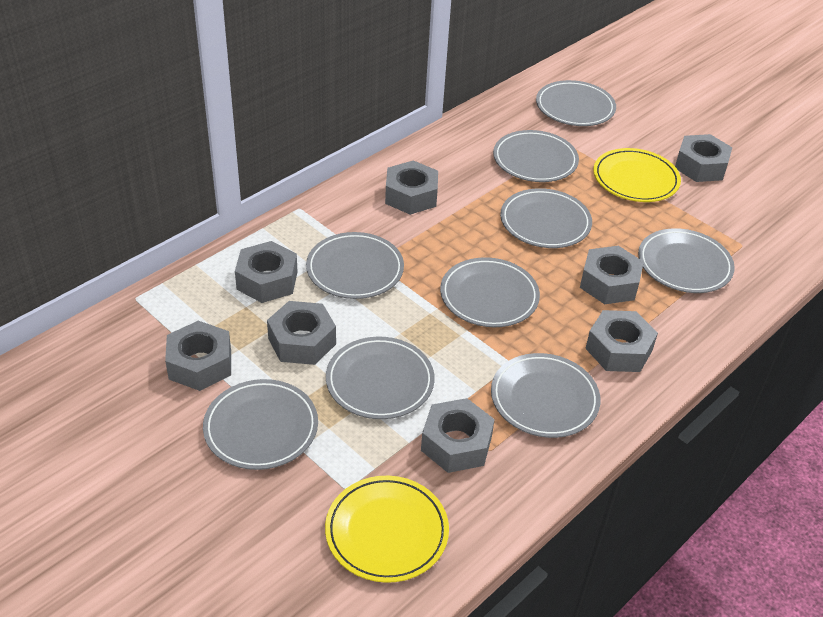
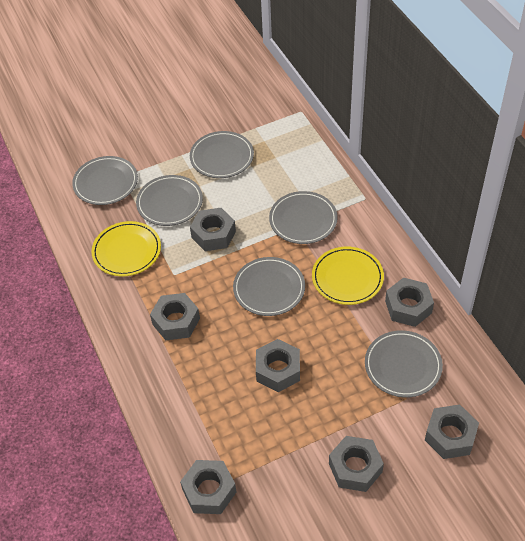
grey nut: 8 -> 7
grey plate: 9 -> 6

